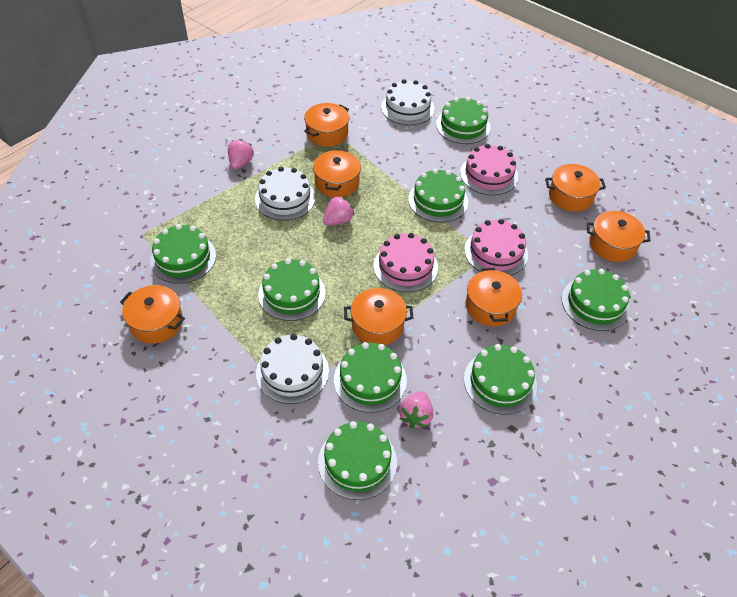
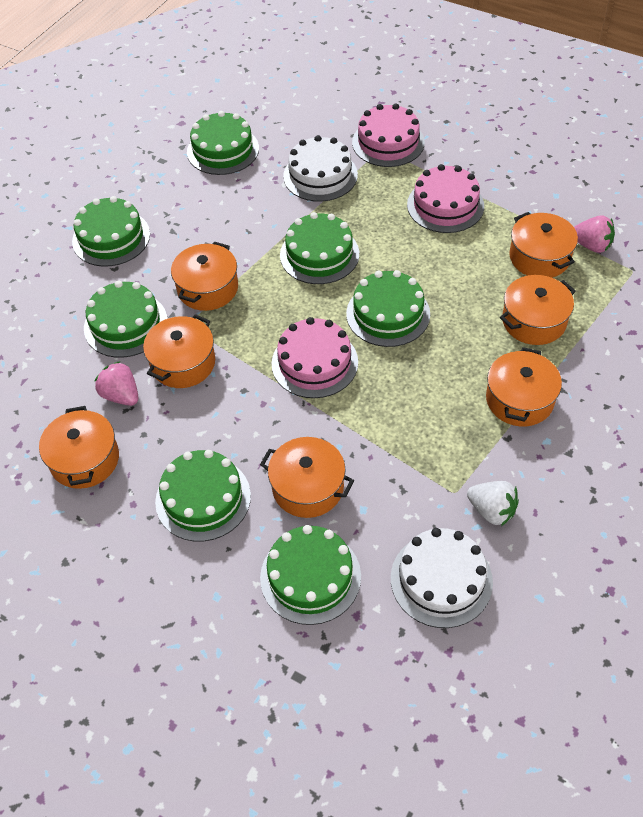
green cake: 8 -> 7
pink strawberry: 3 -> 2
white cake: 3 -> 2
white strawberry: 0 -> 1

